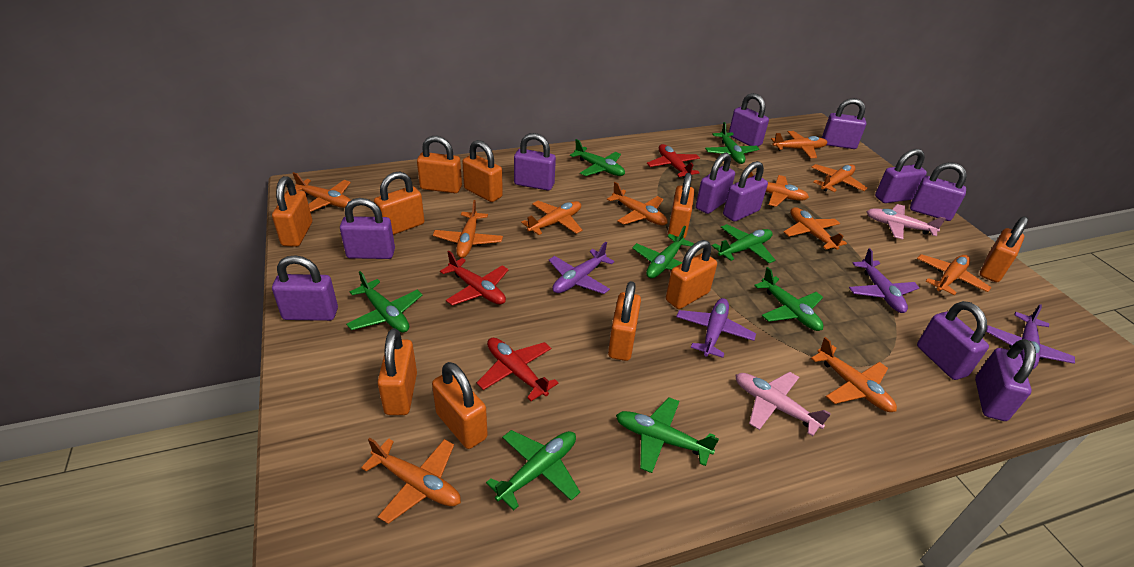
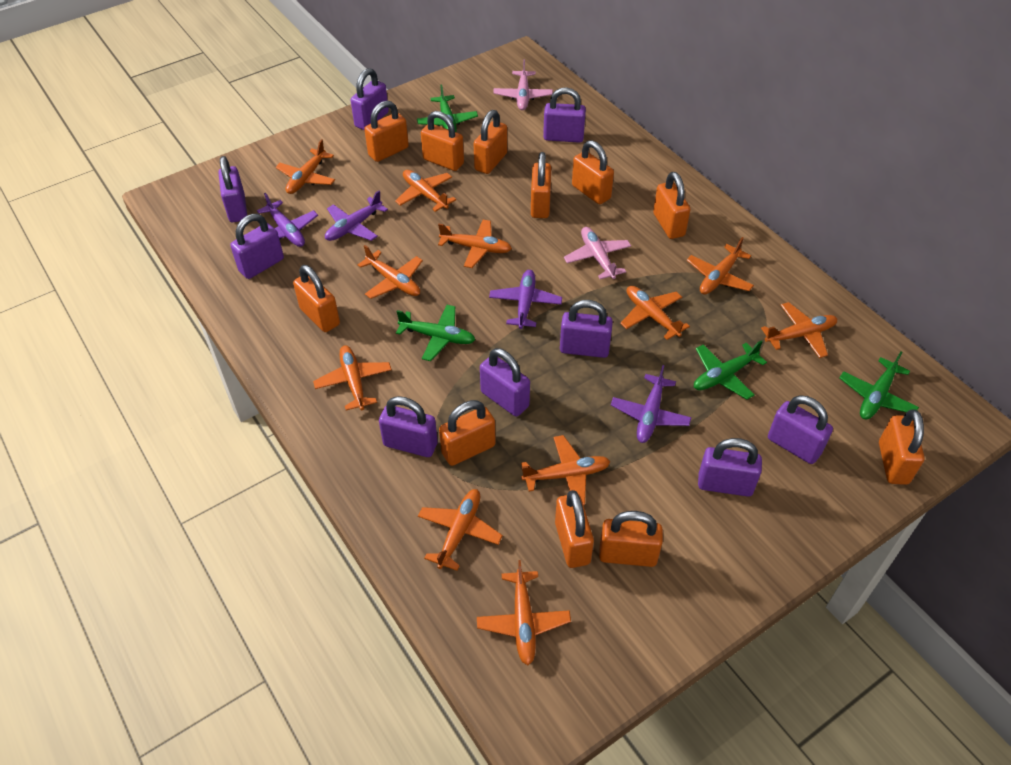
green plane: 8 -> 4
orange padlock: 10 -> 11
purple padlock: 11 -> 9
red plane: 3 -> 0

